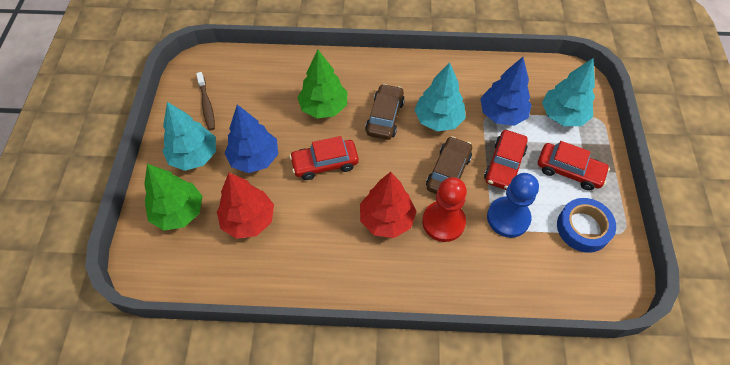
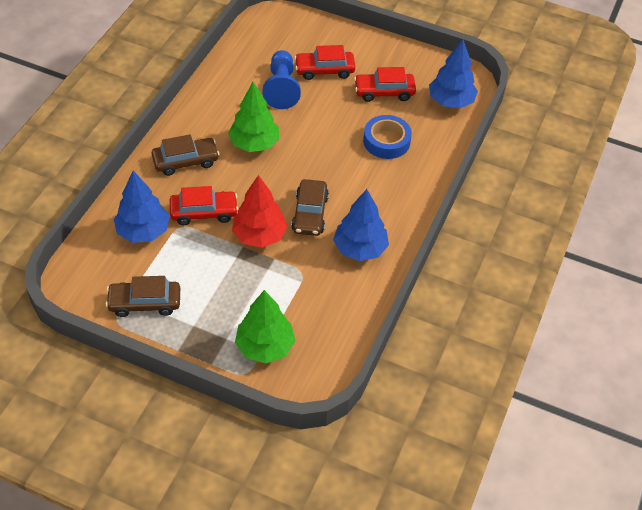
blue tree: 2 -> 3
brown car: 2 -> 3
brown toothbrush: 1 -> 0
red pawn: 1 -> 0
red tree: 2 -> 1
turquoise tree: 3 -> 0

